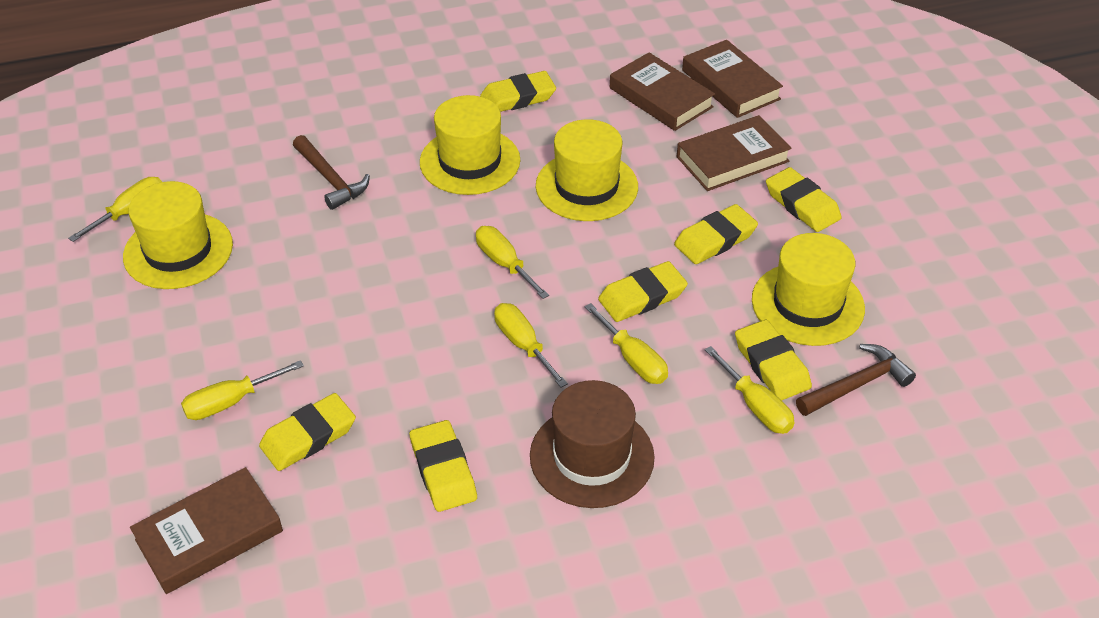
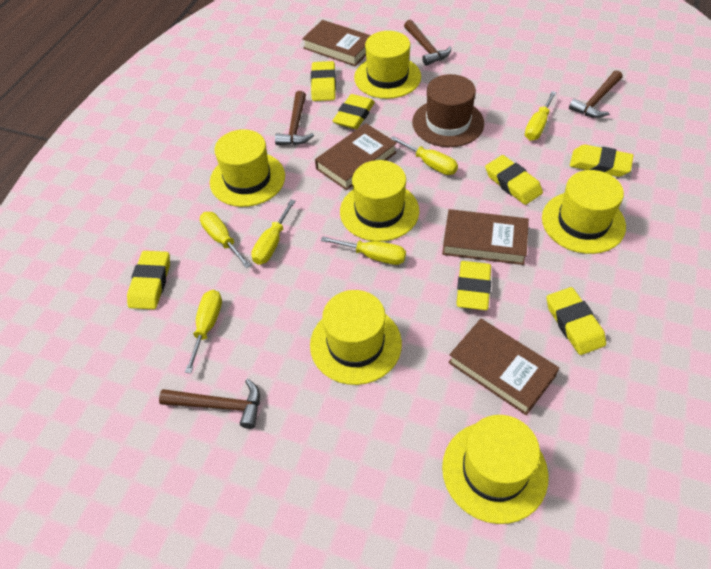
brown hammer: 2 -> 4
yellow hat: 4 -> 6

